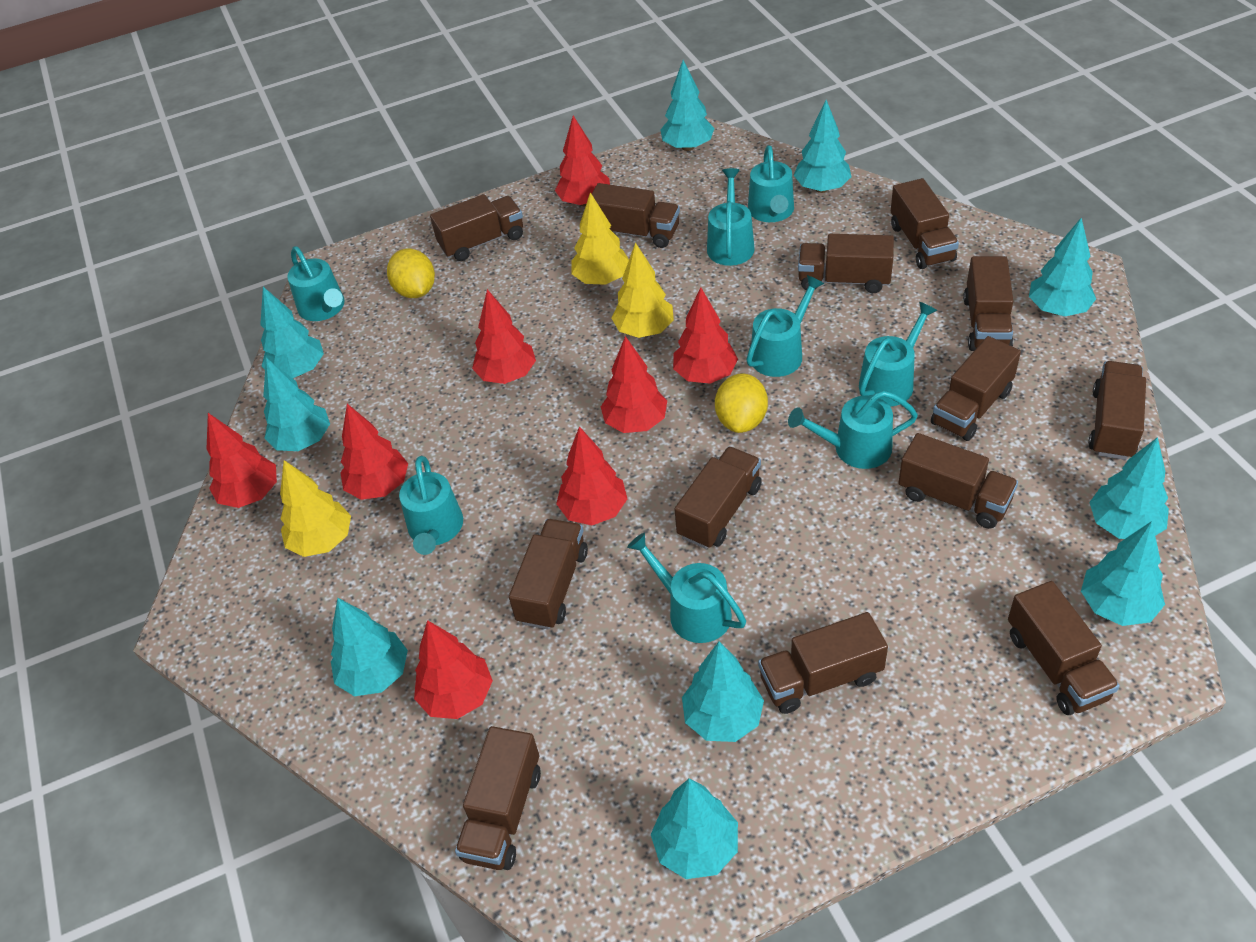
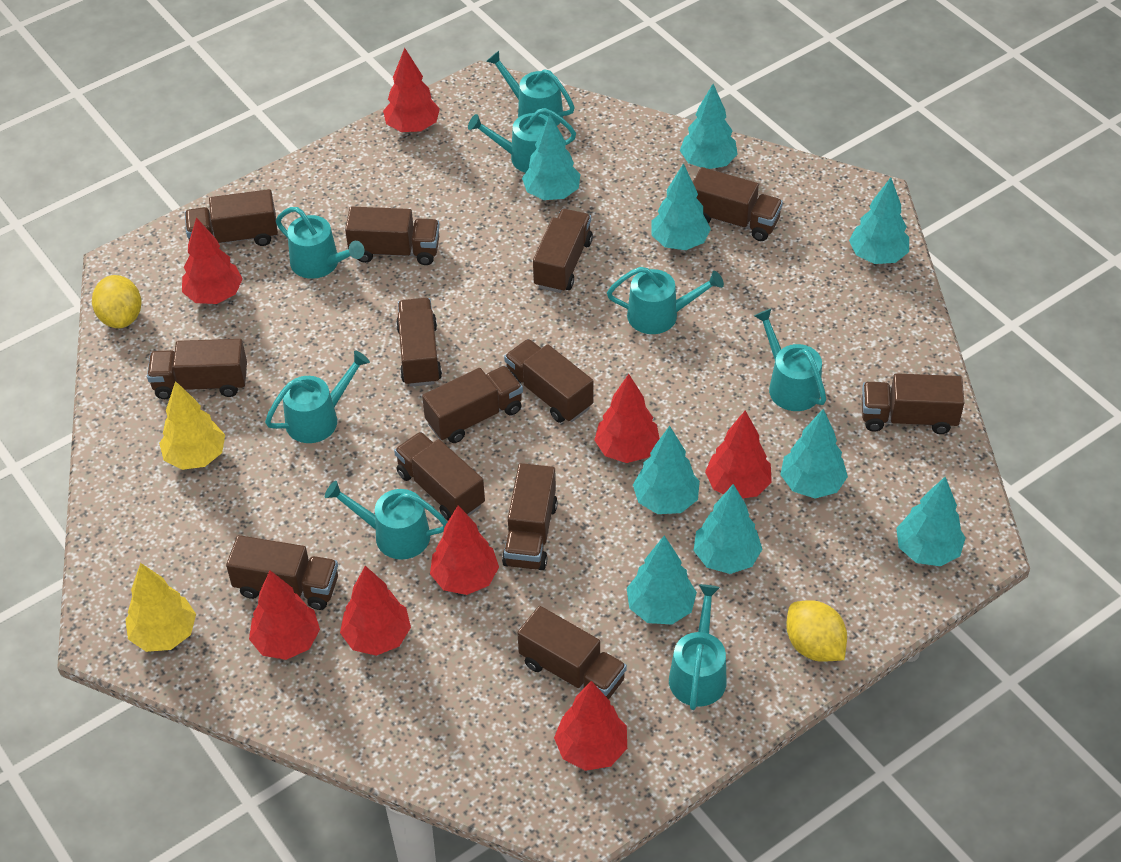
turquoise tree: 10 -> 9
yellow tree: 3 -> 2

